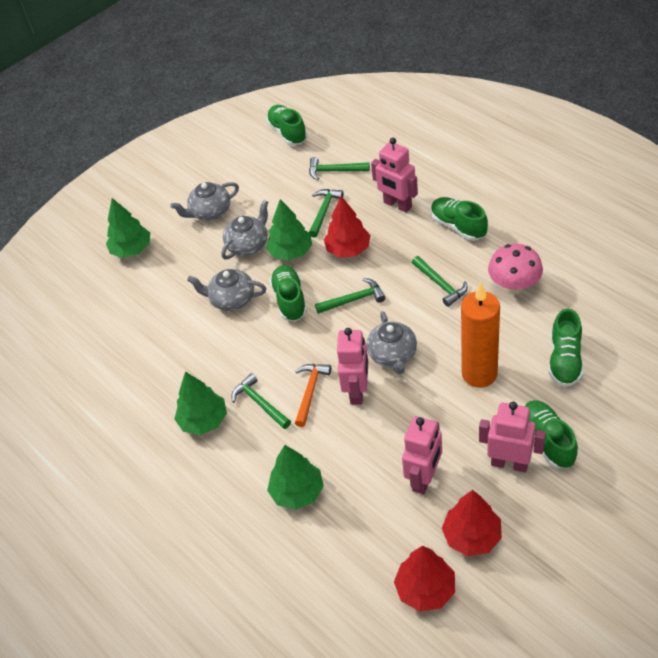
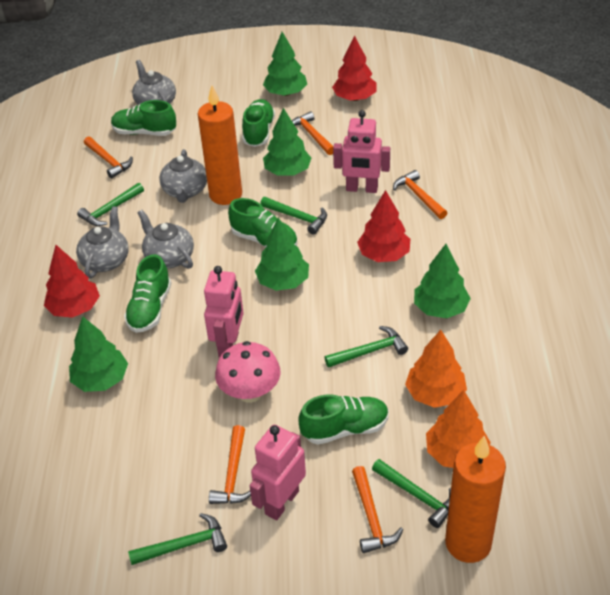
green tree: 4 -> 5
orange candle: 1 -> 2
orange hammer: 1 -> 5
orange tree: 0 -> 2
pink robot: 4 -> 3

